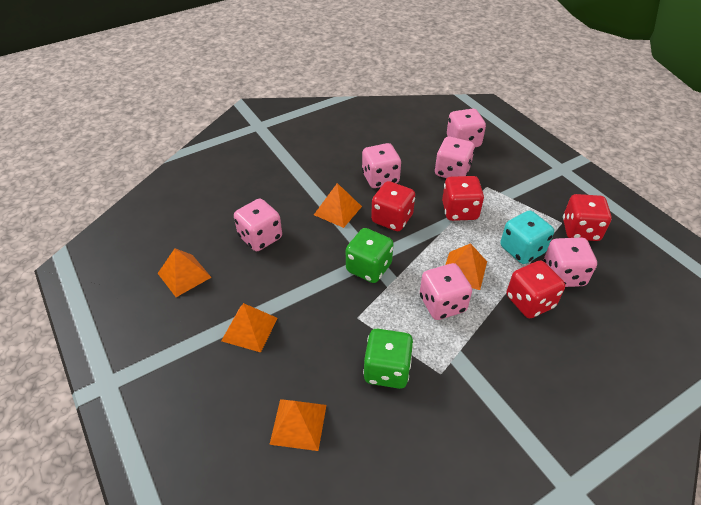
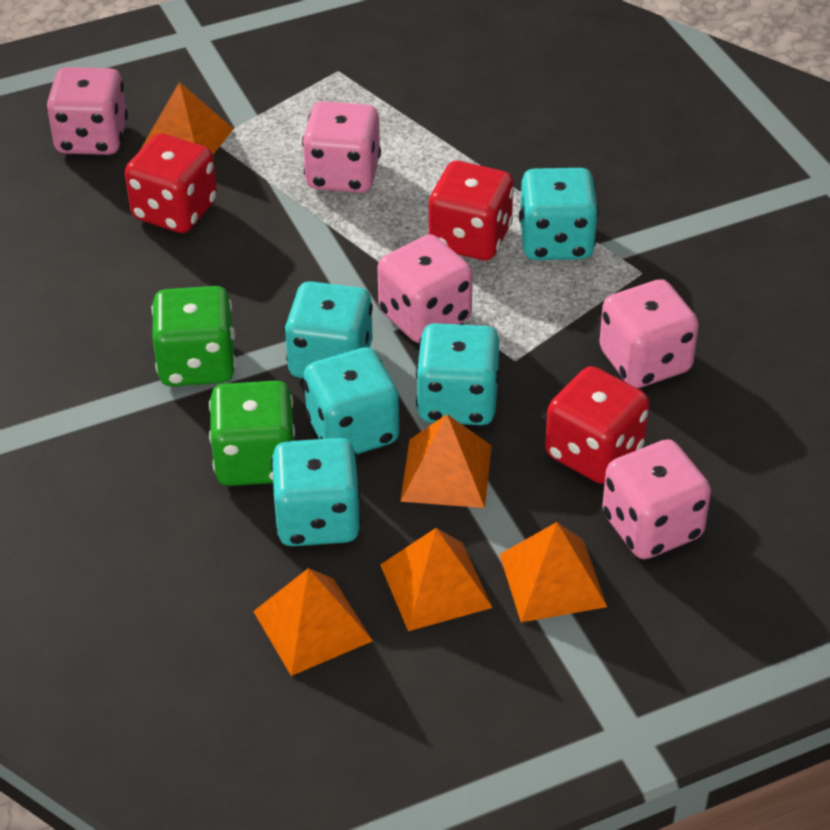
pink dice: 6 -> 5
red dice: 4 -> 3
turquoise dice: 1 -> 5

